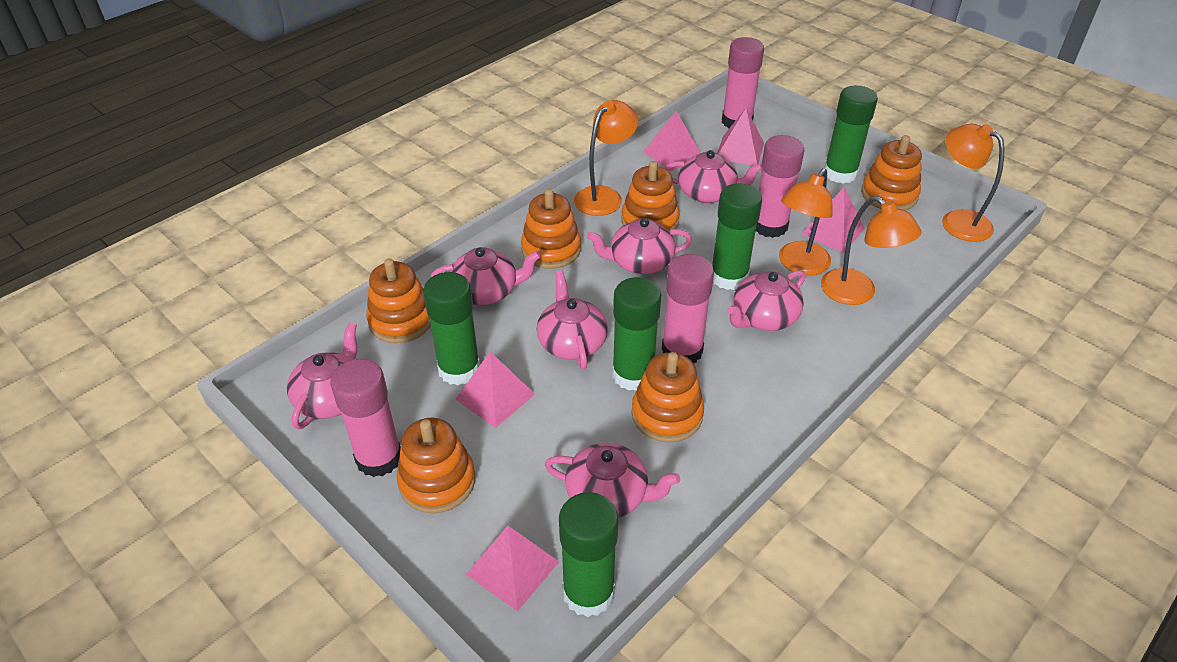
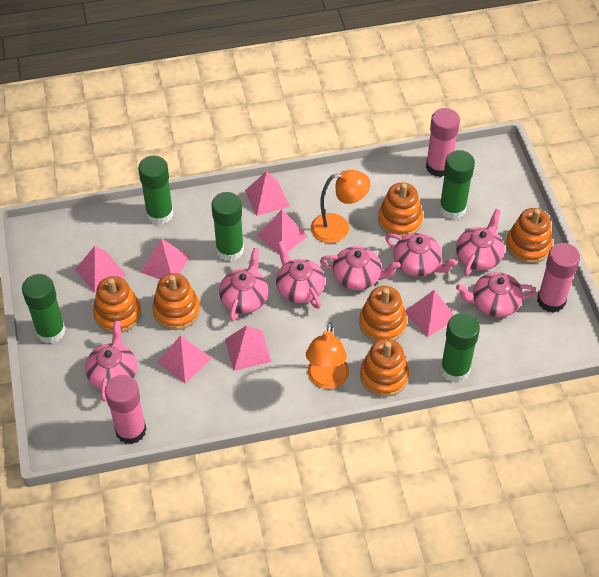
orange lamp: 4 -> 2
pink glue stick: 4 -> 3
pink pyramid: 5 -> 7

